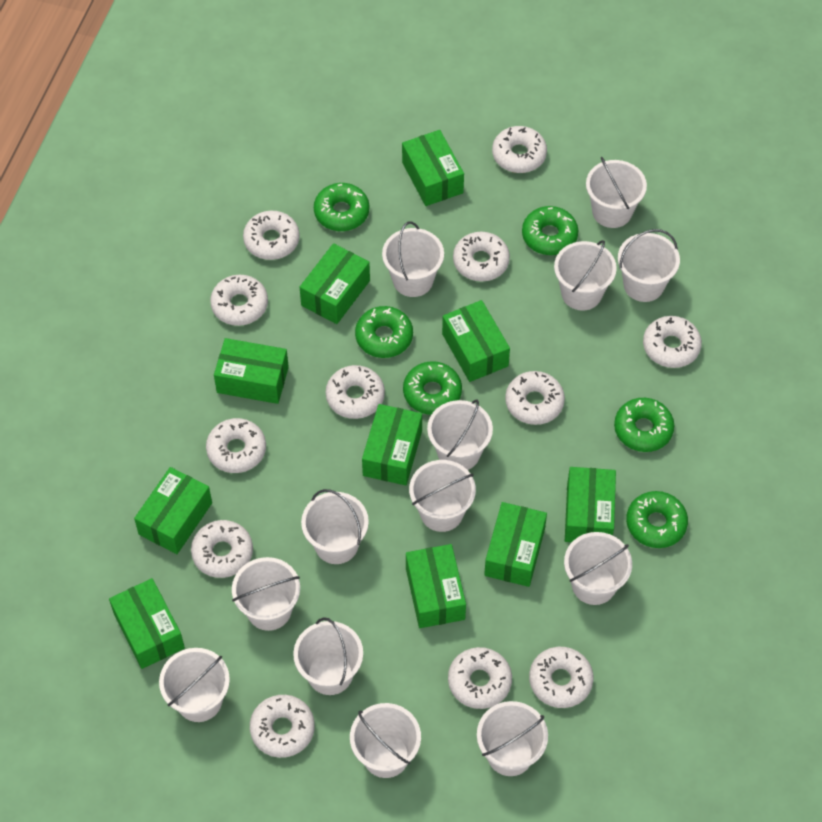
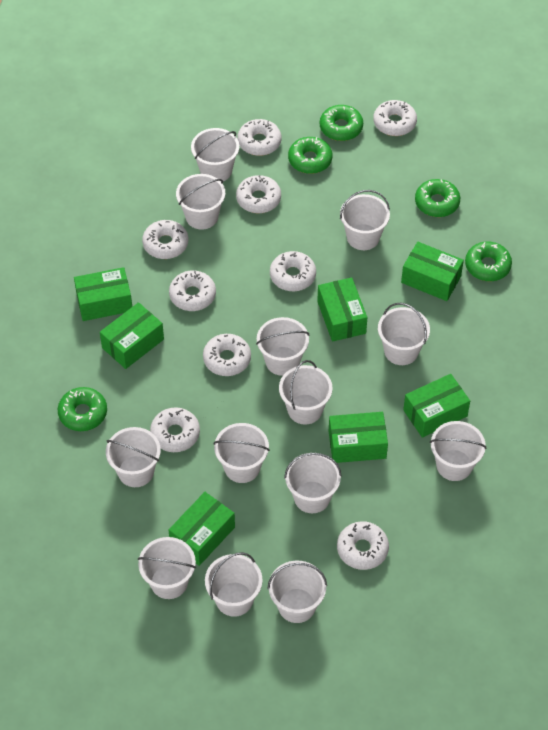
green box: 10 -> 7
green donut: 6 -> 5
white donut: 12 -> 9

